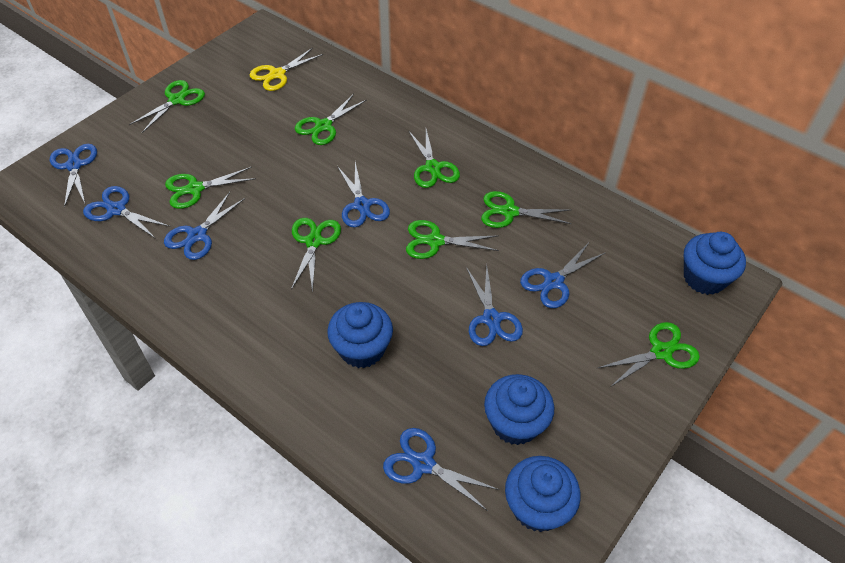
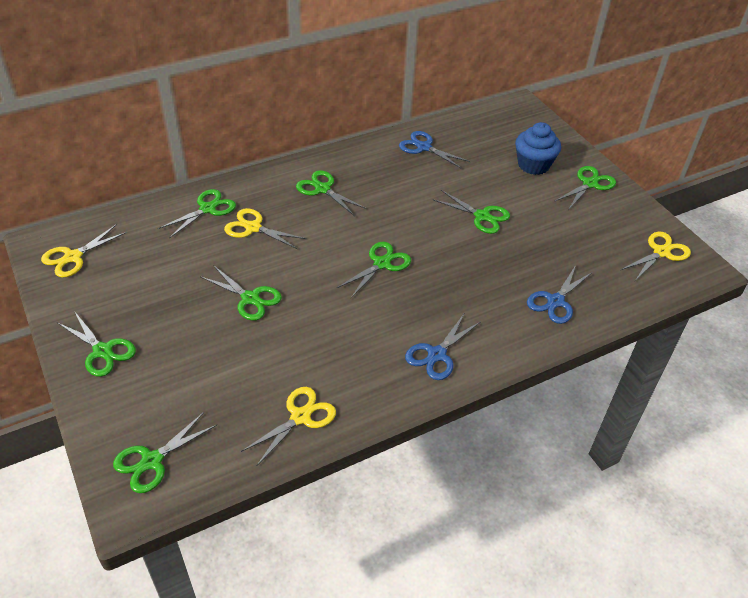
blue cupcake: 4 -> 1
blue scissors: 7 -> 3
yellow scissors: 1 -> 4

